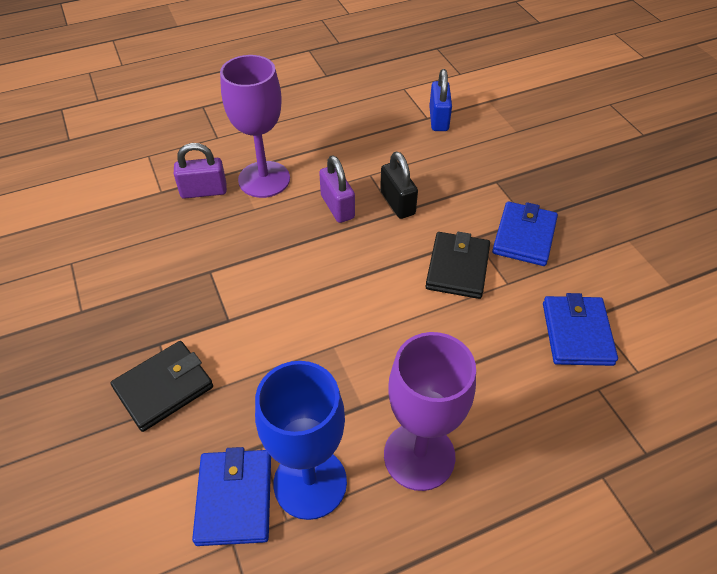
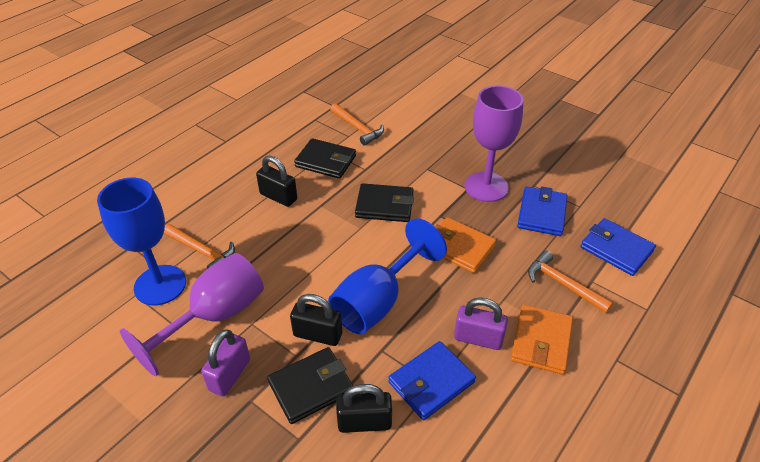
black padlock: 1 -> 3
black wallet: 2 -> 3
blue goblet: 1 -> 2
blue padlock: 1 -> 0
orange hammer: 0 -> 3
orange wallet: 0 -> 2

